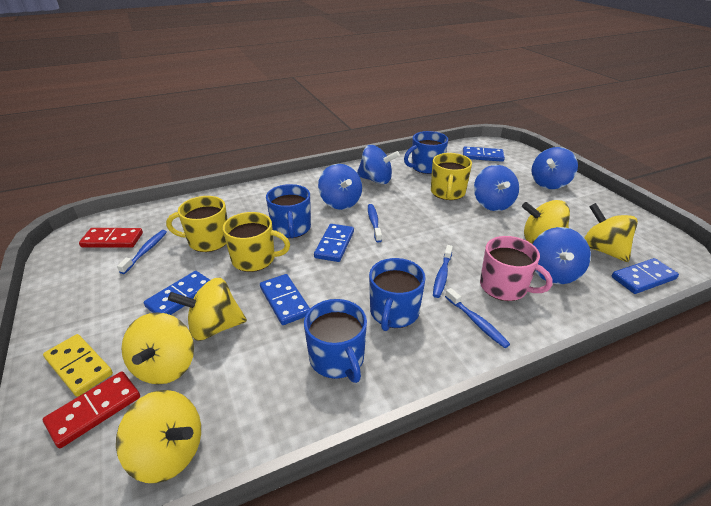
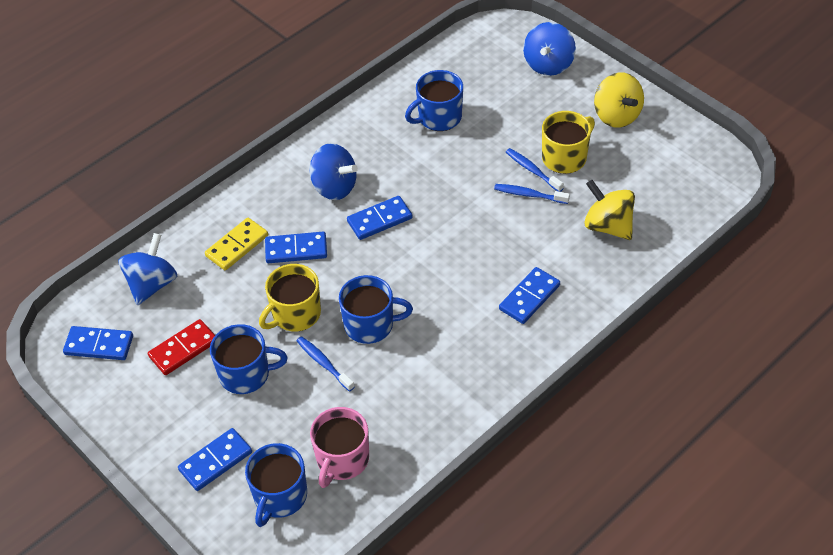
blue spinning top: 5 -> 3
blue toothbrush: 4 -> 3
red domino: 2 -> 1
yellow mug: 3 -> 2
yellow spinning top: 5 -> 2

